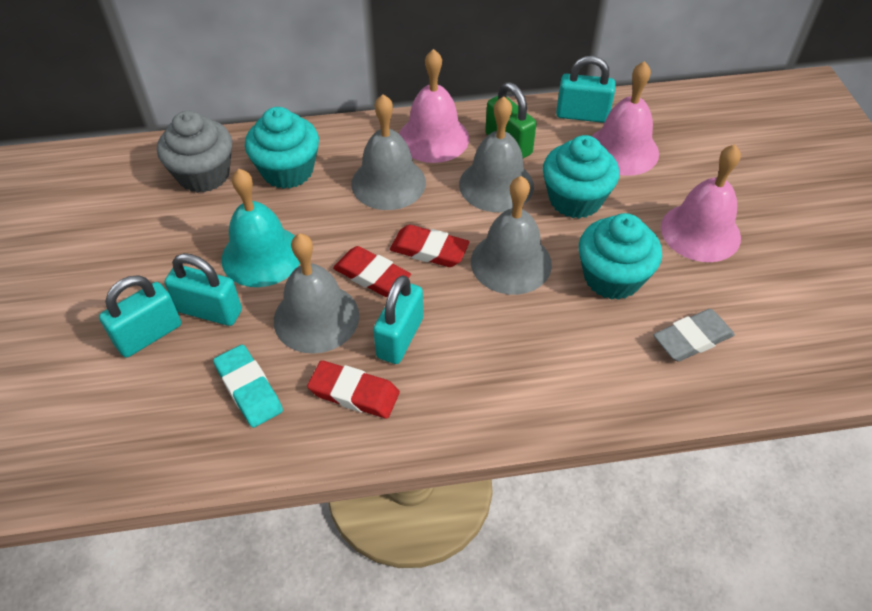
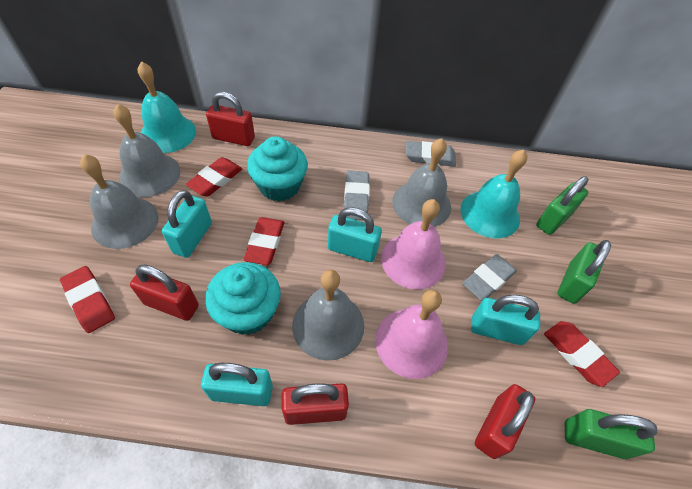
green padlock: 1 -> 3
grey cupcake: 1 -> 0
grey eraser: 1 -> 3
pink bell: 3 -> 2
red eraser: 3 -> 4
red padlock: 0 -> 4
turquoise bell: 1 -> 2
turquoise cupcake: 3 -> 2
turquoise eraser: 1 -> 0

